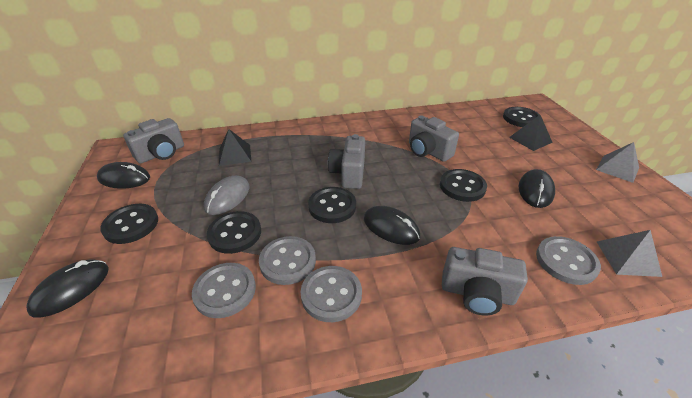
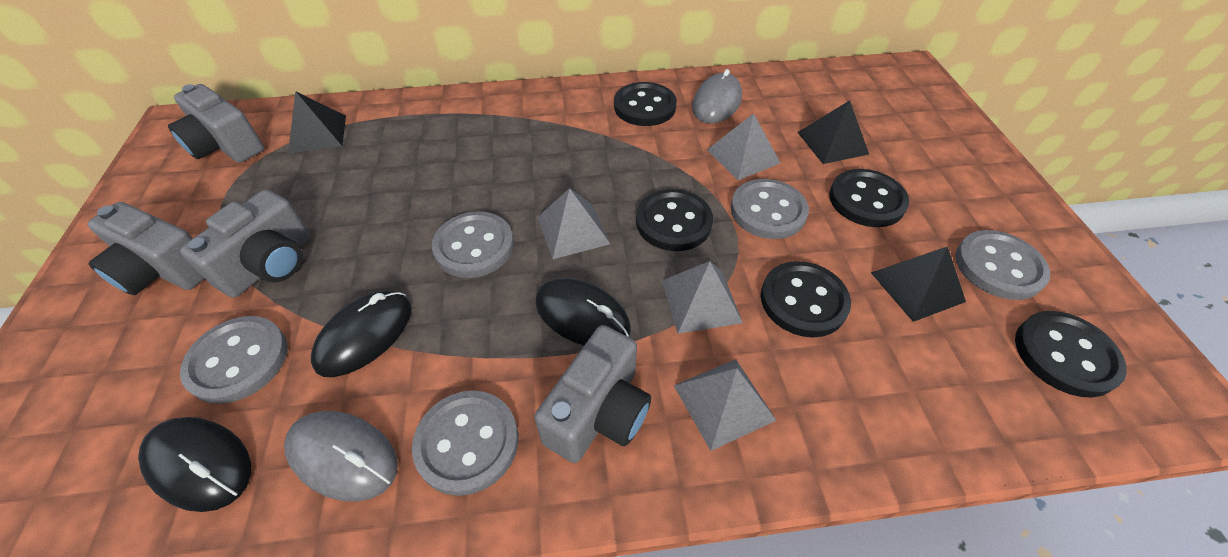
black mouse: 4 -> 3
black pyramid: 2 -> 3
grey button: 4 -> 5
grey mouse: 1 -> 2
grey pyramid: 2 -> 4

